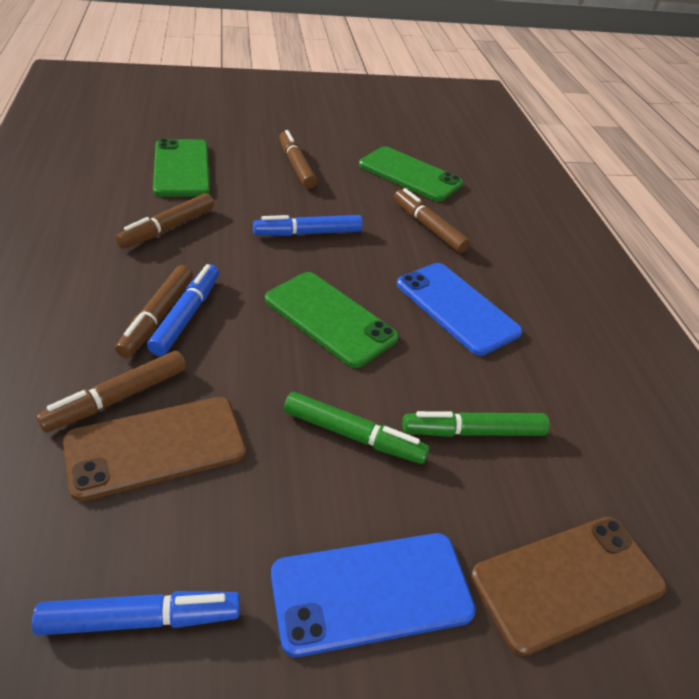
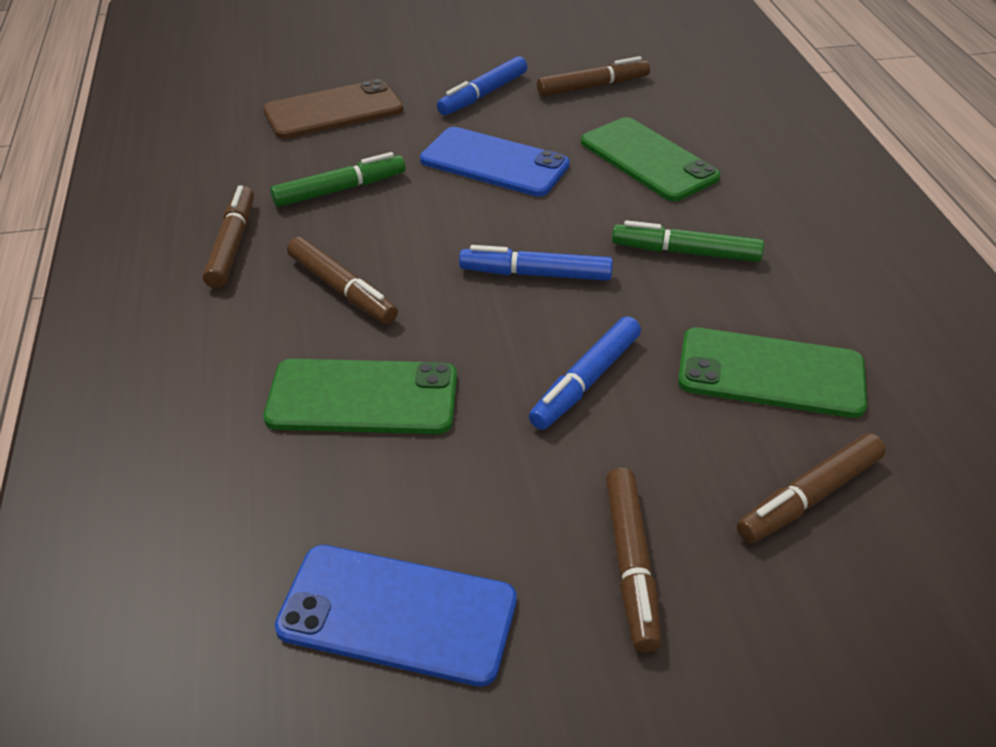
brown phone: 2 -> 1

